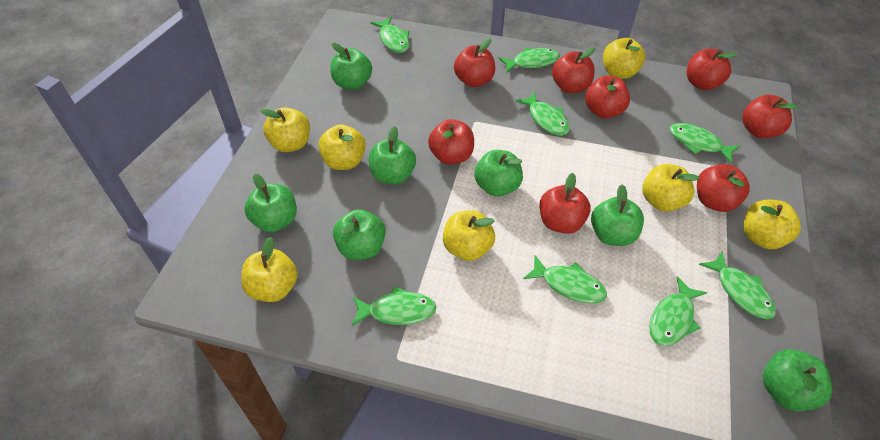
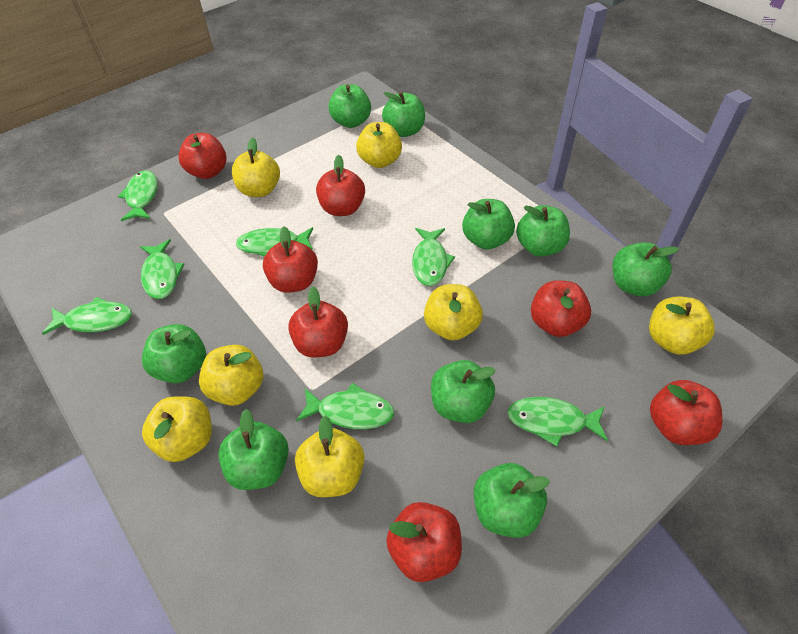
green apple: 7 -> 9
green fish: 8 -> 7
red apple: 8 -> 7

